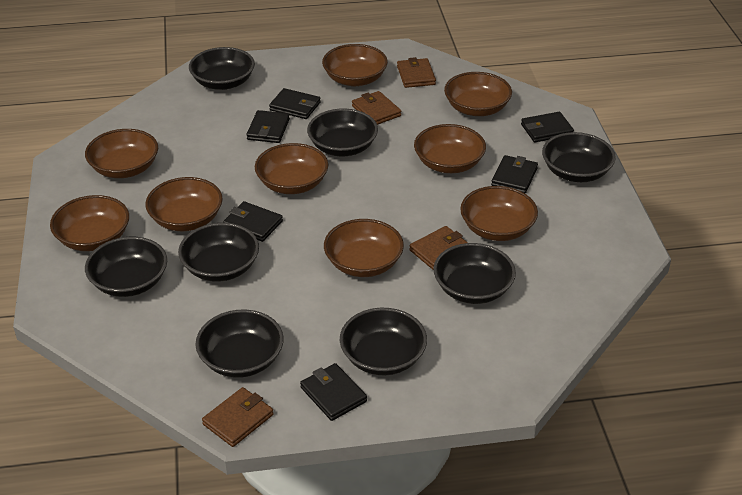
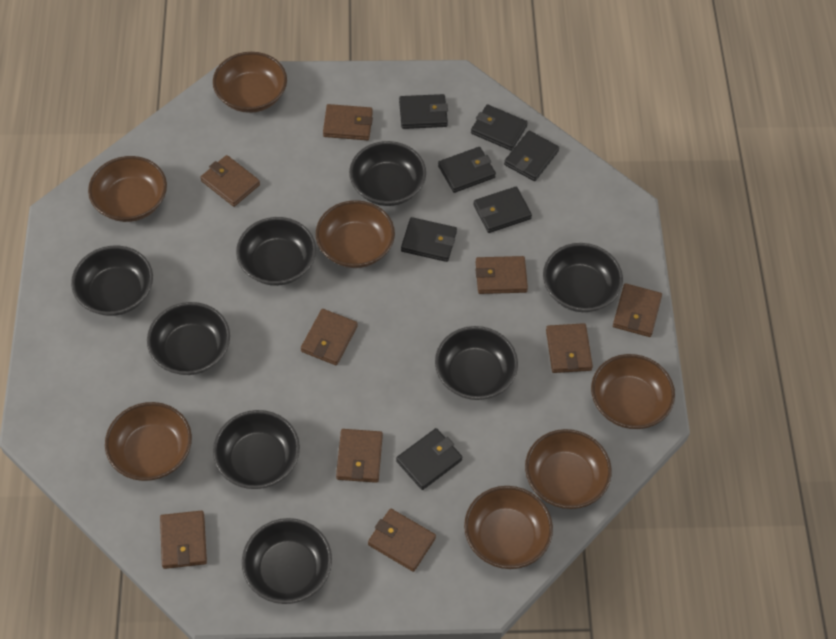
black wallet: 6 -> 7
brown bowl: 9 -> 7
brown wallet: 4 -> 9

